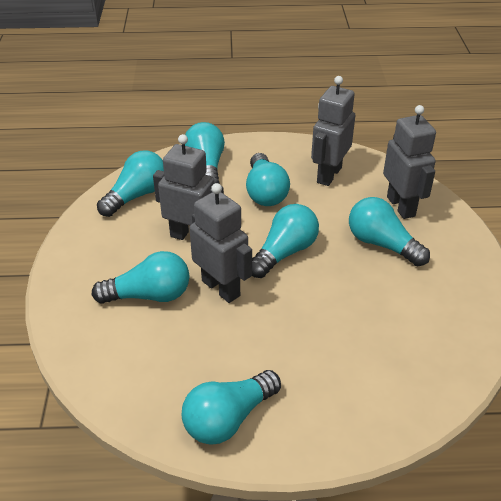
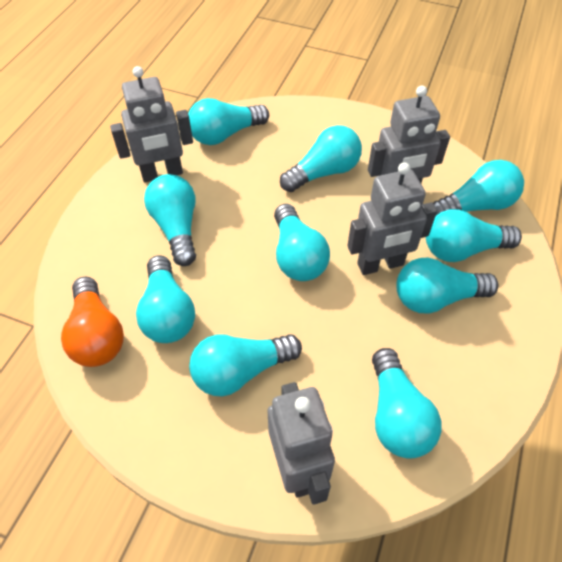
orange light bulb: 0 -> 1
turquoise light bulb: 7 -> 10

